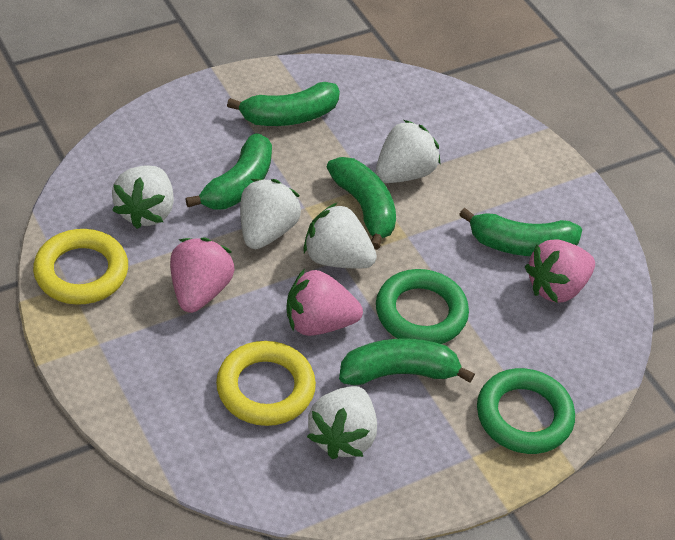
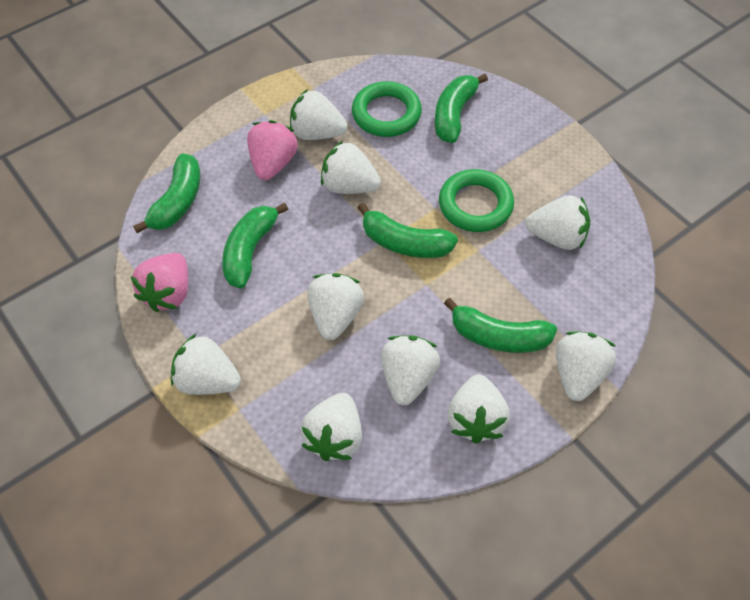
pink strawberry: 3 -> 2
white strawberry: 5 -> 9
yellow ring: 2 -> 0

